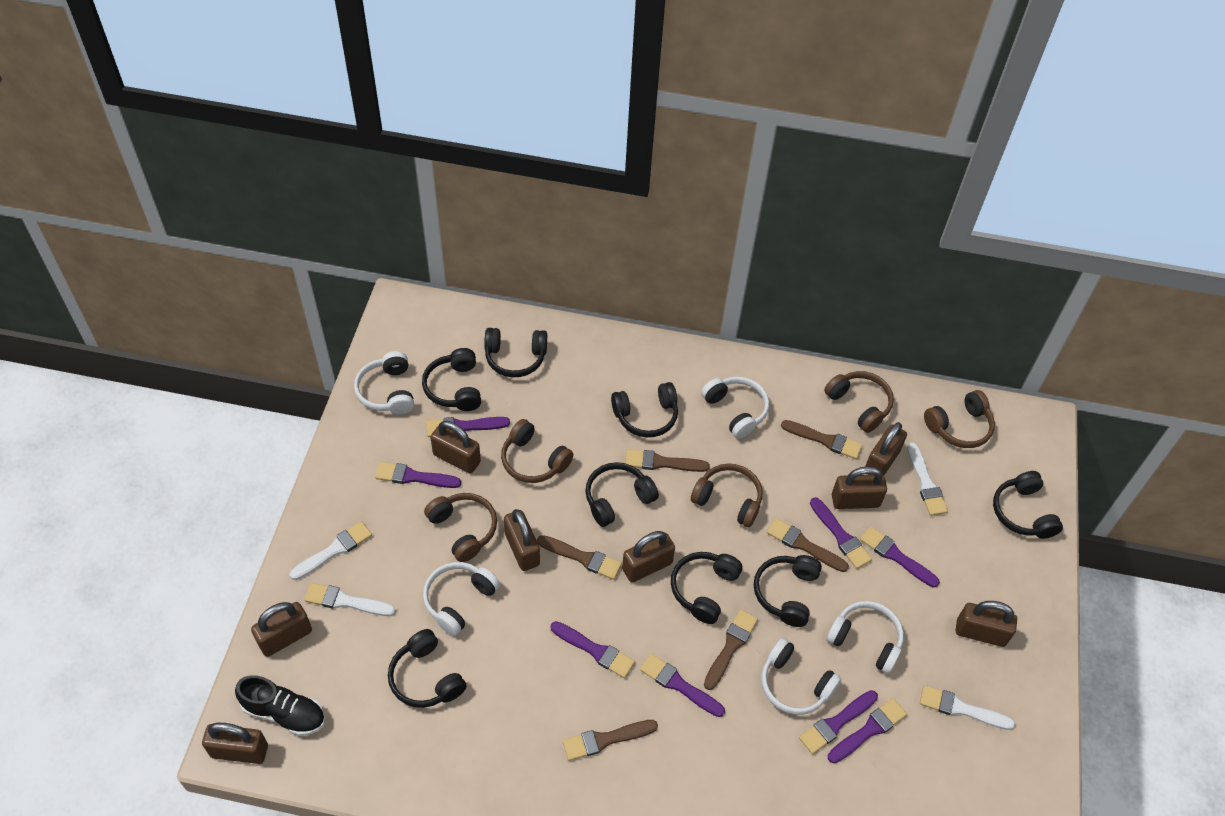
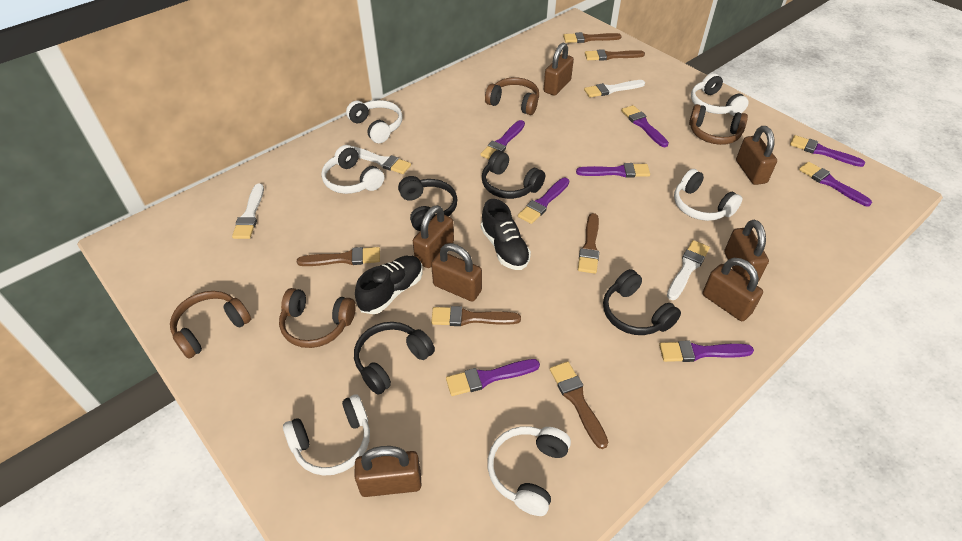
black headphones: 8 -> 4
black shoe: 1 -> 2
brown headphones: 5 -> 4
brown padlock: 8 -> 7
white headphones: 5 -> 6

